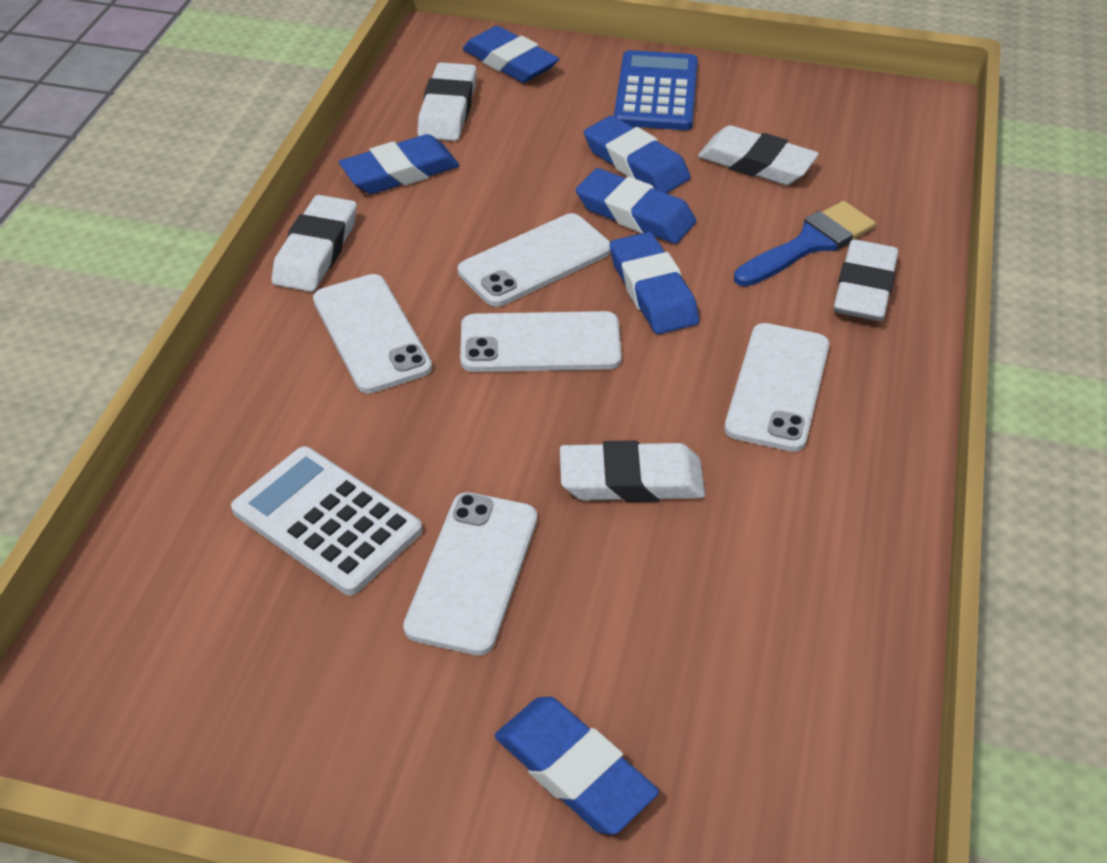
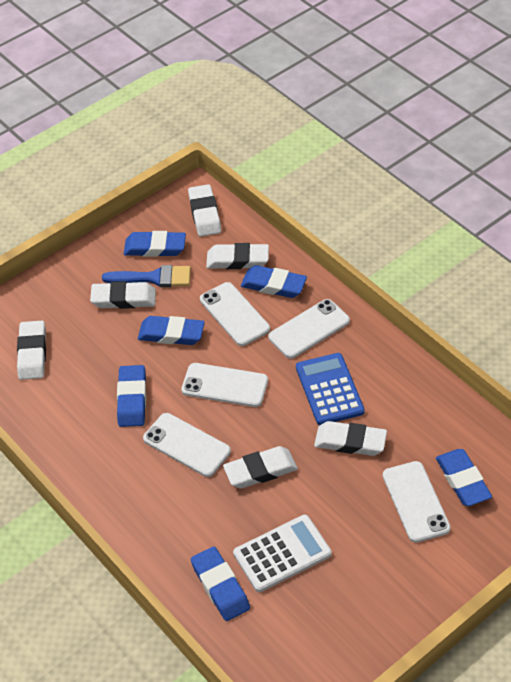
white eraser: 5 -> 6

